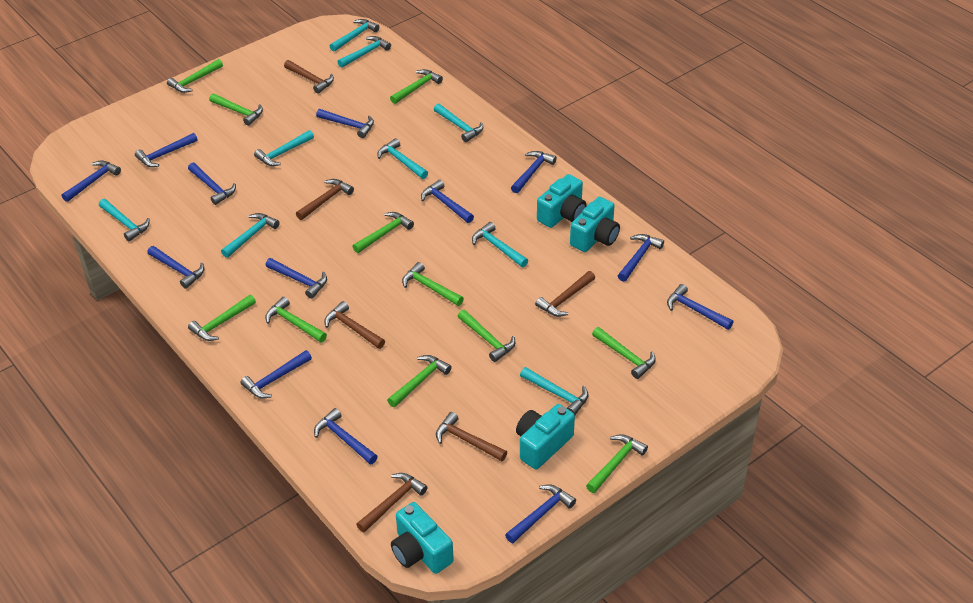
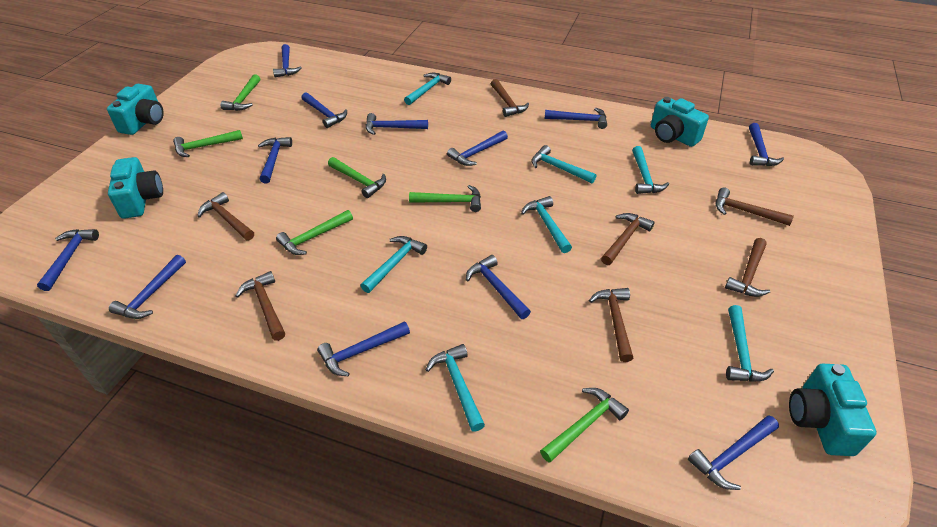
blue hammer: 13 -> 12
brown hammer: 6 -> 7
green hammer: 11 -> 6
turquoise hammer: 9 -> 7

